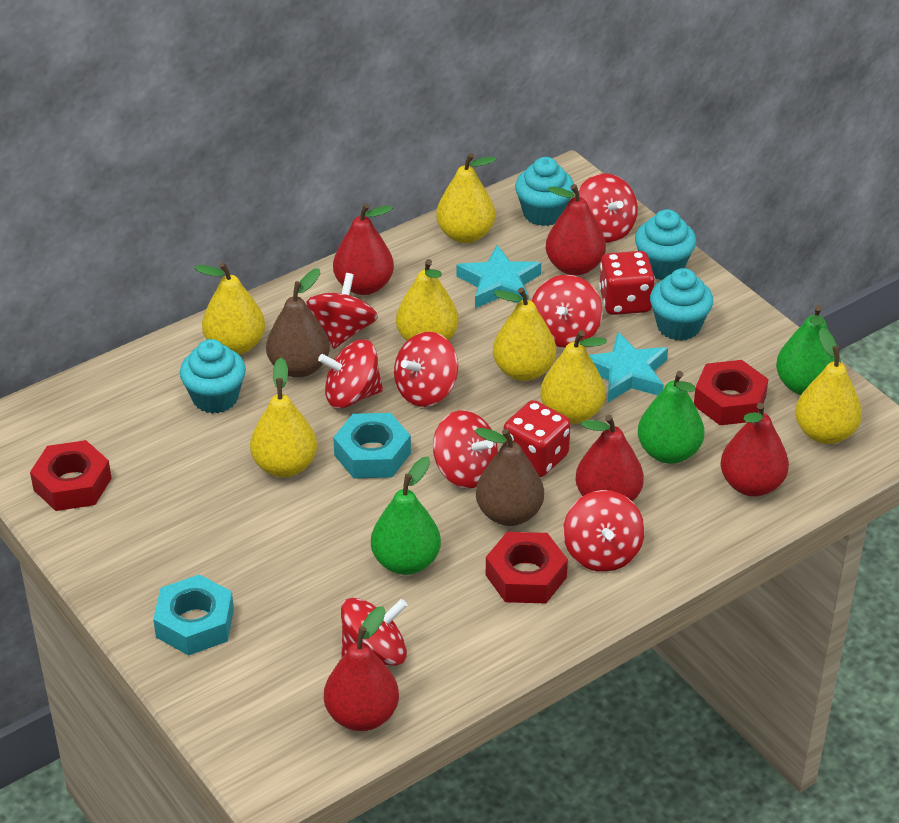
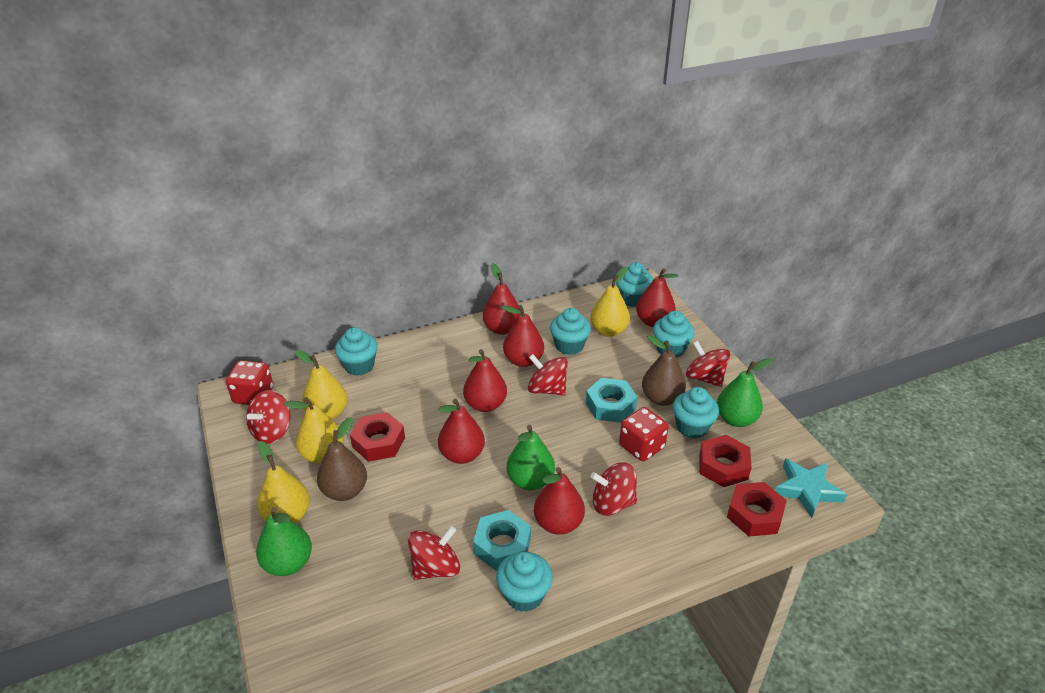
red pear: 5 -> 6
red spinning top: 8 -> 5
turquoise cupcake: 4 -> 6
turquoise star: 2 -> 1
yellow pear: 7 -> 4

